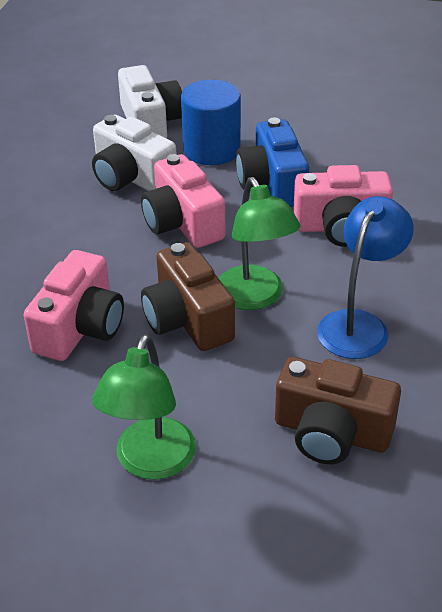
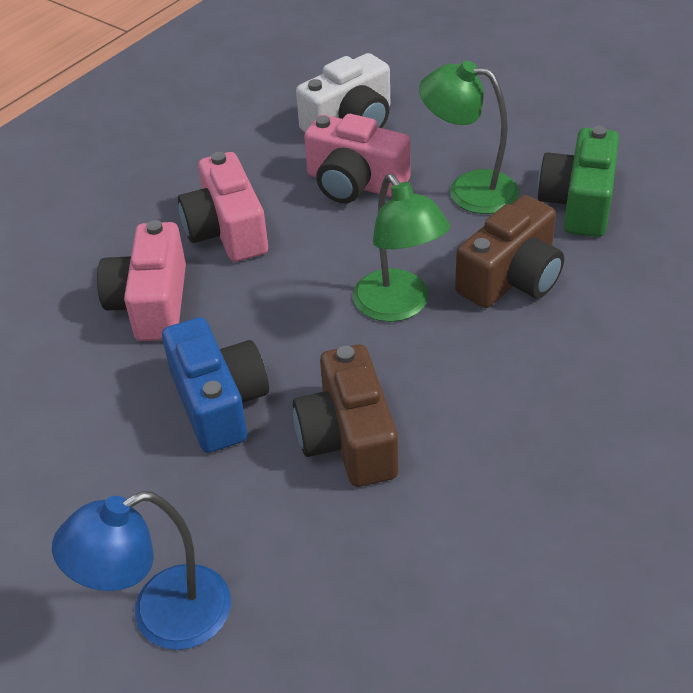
blue cylinder: 1 -> 0
green camera: 0 -> 1
white camera: 2 -> 1

